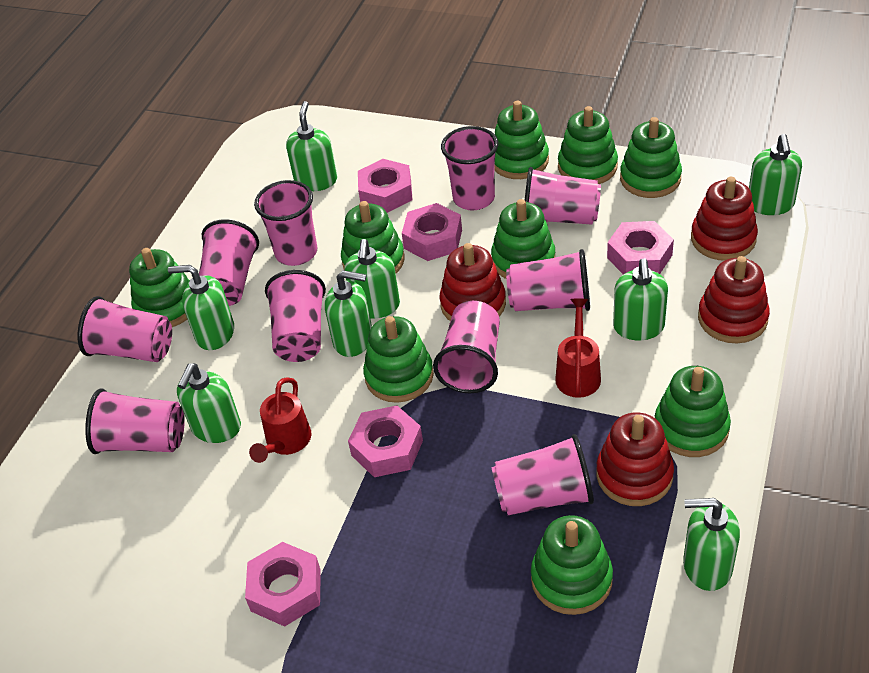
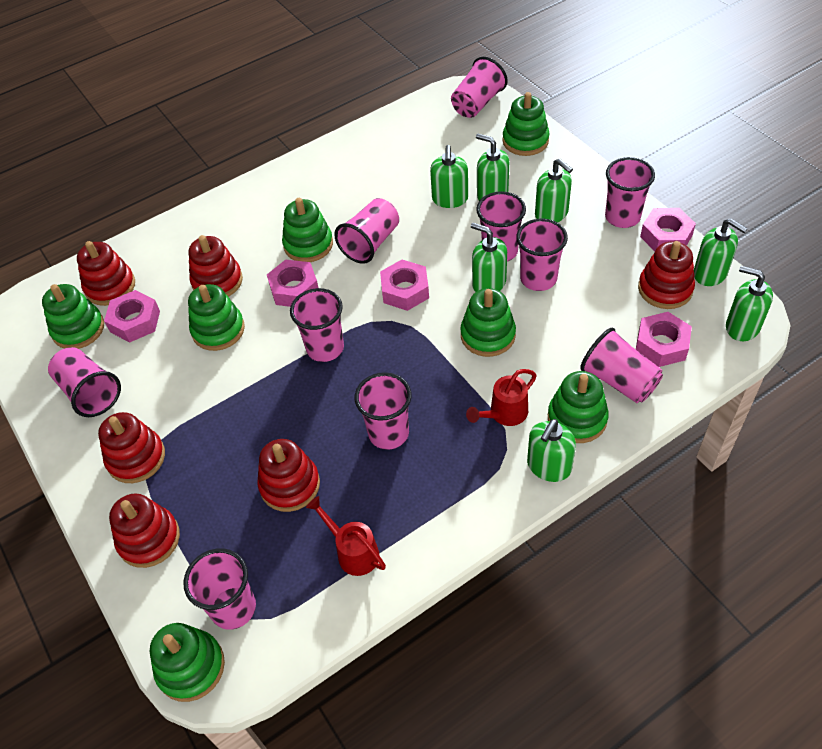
green soap dispenser: 8 -> 7
green stacking toy: 9 -> 7
red stacking toy: 4 -> 6

